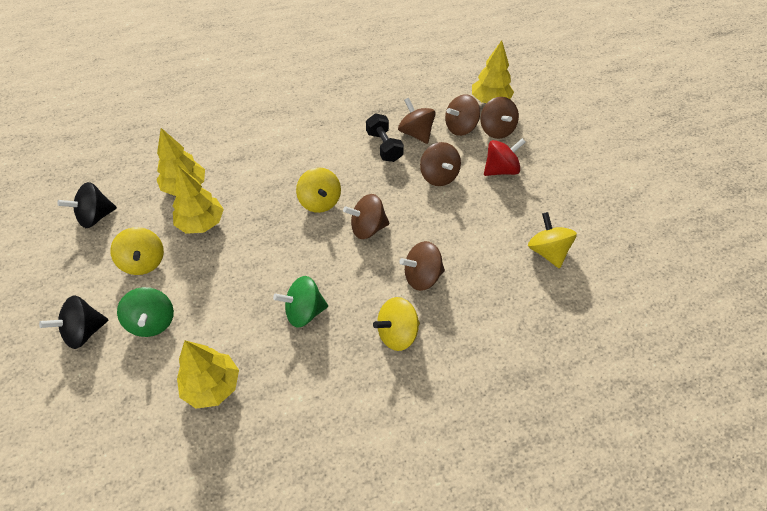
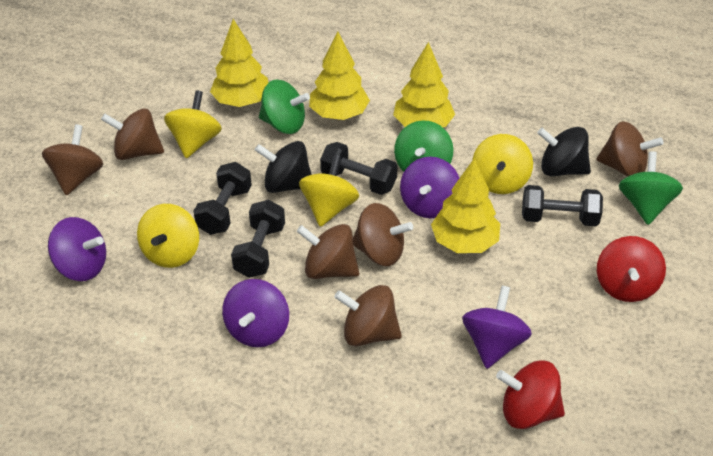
black dumbbell: 1 -> 4
green spinning top: 2 -> 3
purple spinning top: 0 -> 4
red spinning top: 1 -> 2

